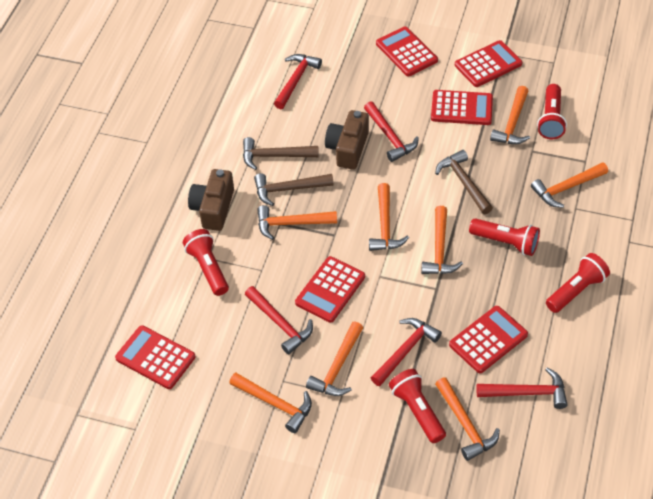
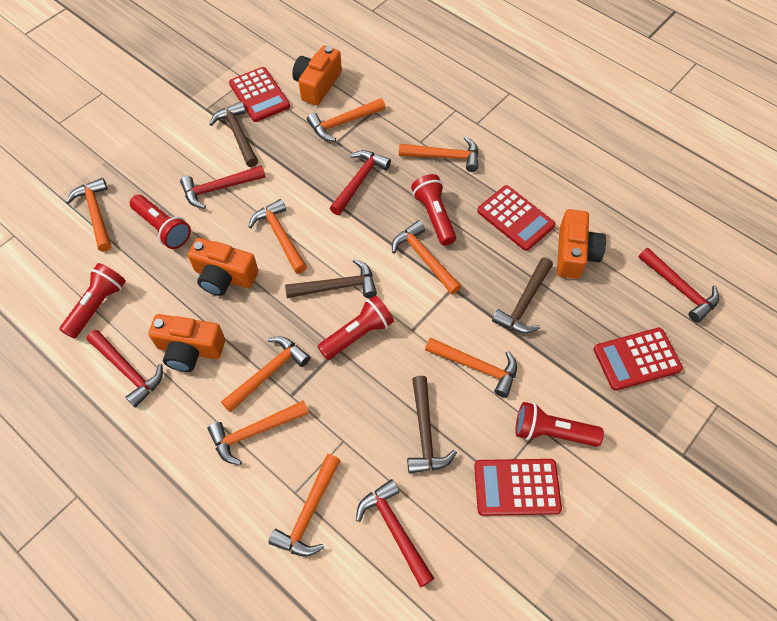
brown camera: 2 -> 0
brown hammer: 3 -> 4
orange camera: 0 -> 4
orange hammer: 8 -> 9
red calculator: 6 -> 4

